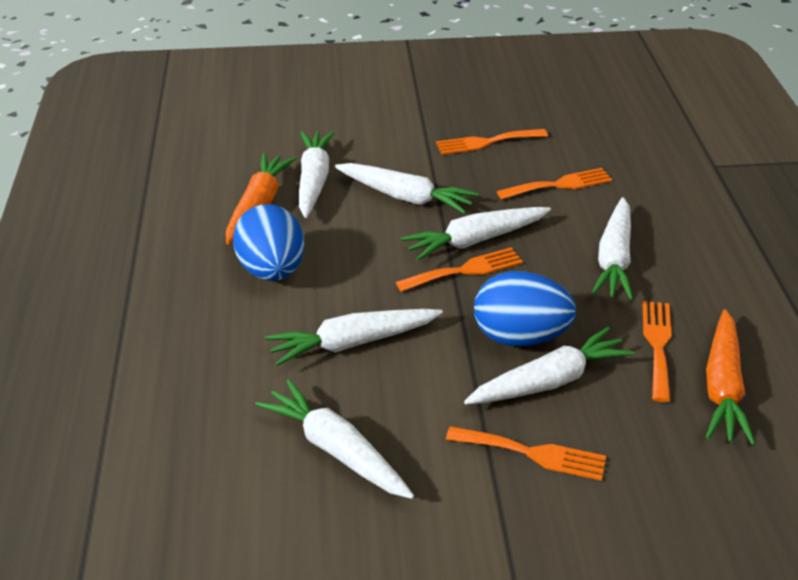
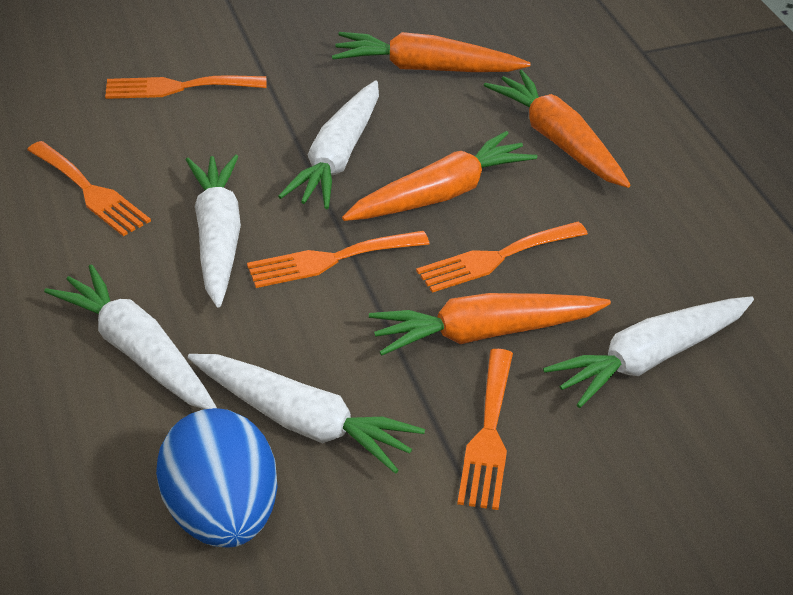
blue egg: 2 -> 1
orange carrot: 2 -> 4
white carrot: 7 -> 5

